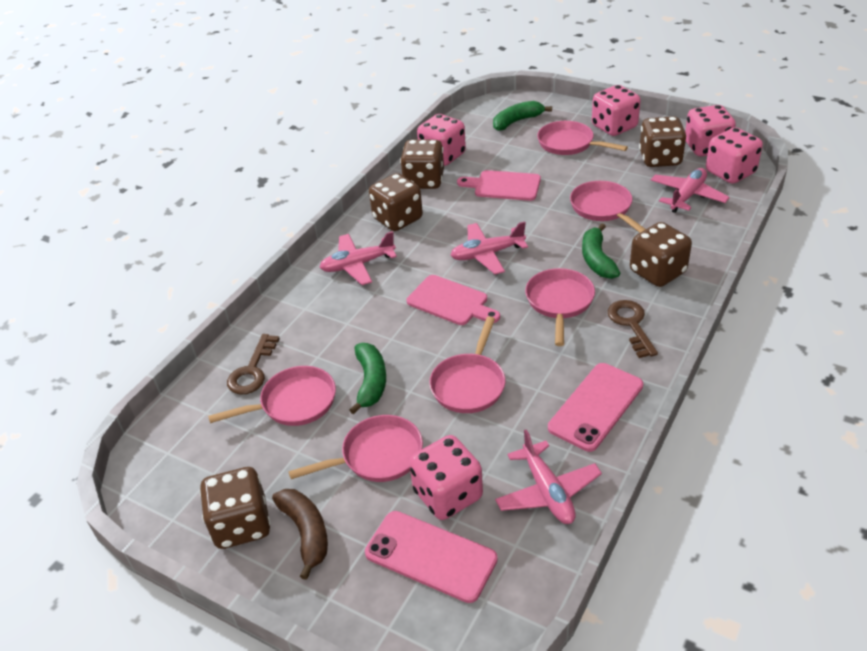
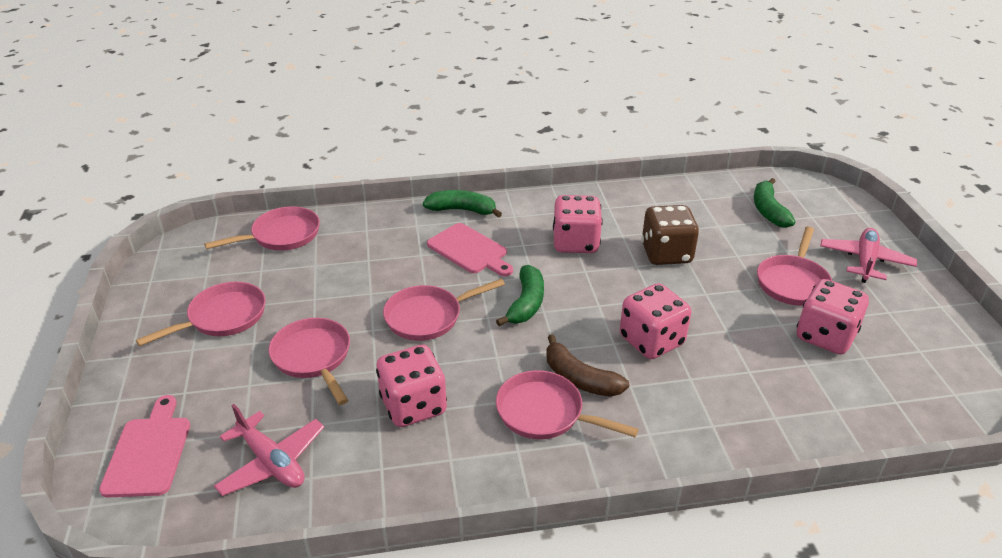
brown dice: 5 -> 1
brown key: 2 -> 0
pink dice: 5 -> 4
pink phone: 2 -> 0
pink plane: 4 -> 2

